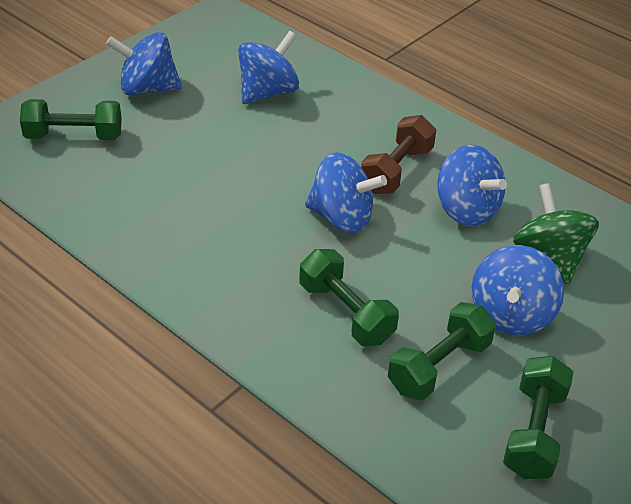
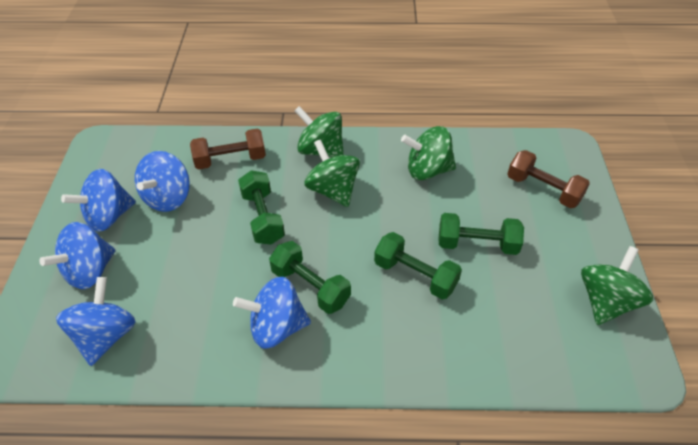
brown dumbbell: 1 -> 2
green spinning top: 1 -> 4

